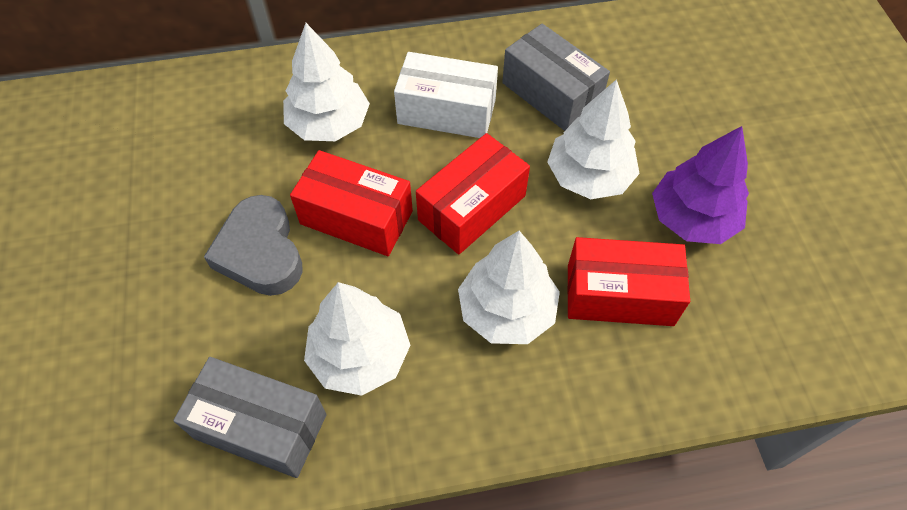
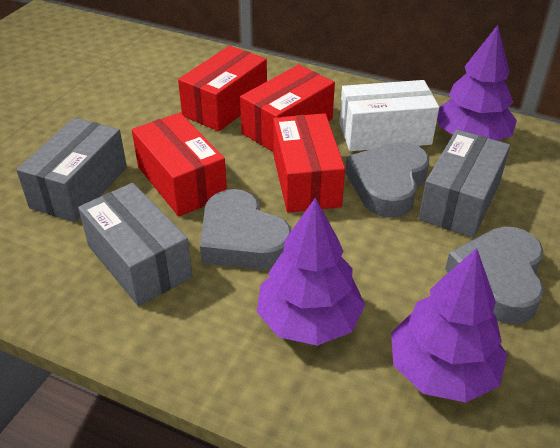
grey box: 2 -> 3
grey heart: 1 -> 3
purple tree: 1 -> 3
red box: 3 -> 4
white tree: 4 -> 0

